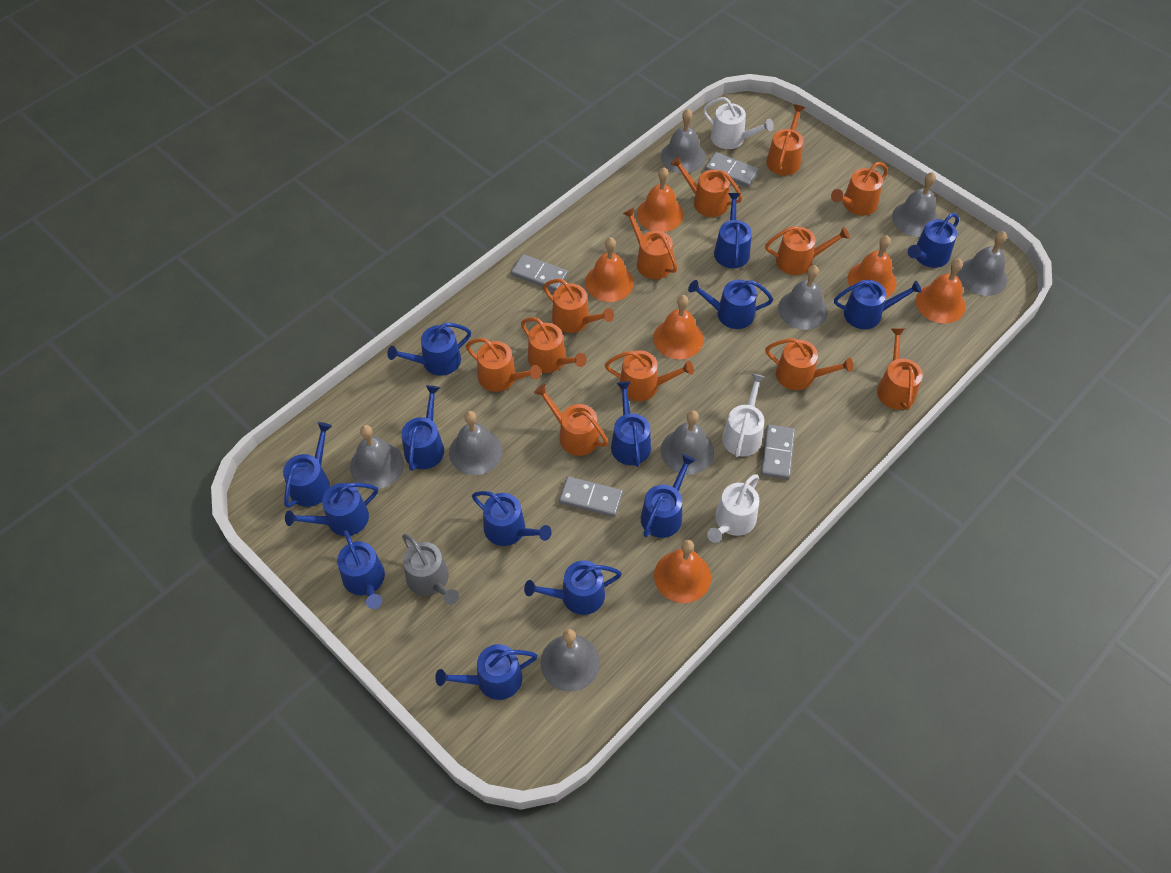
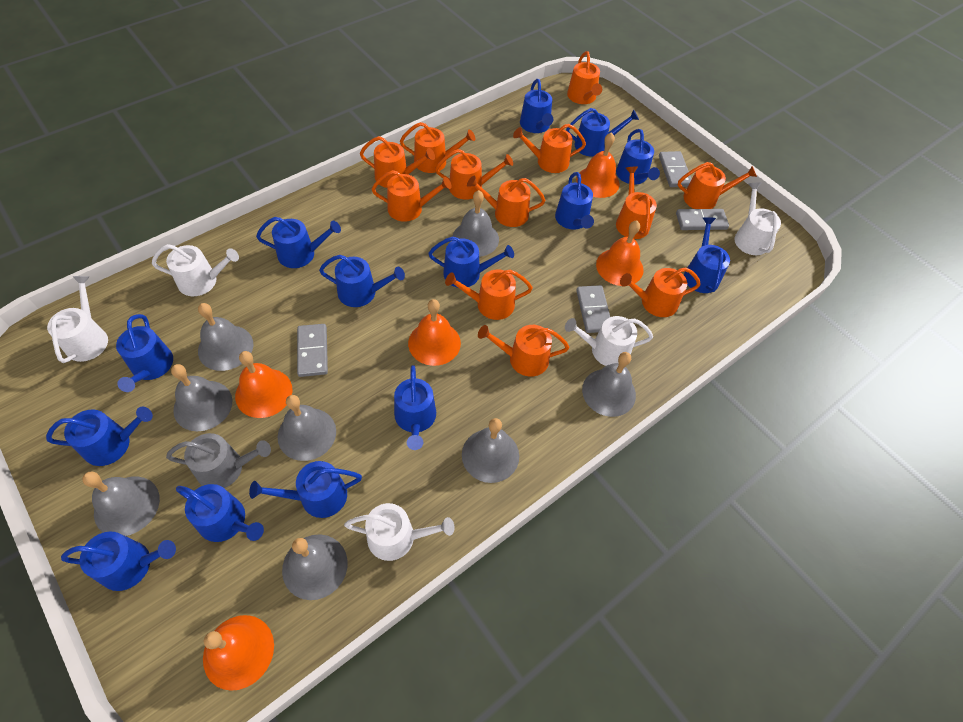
orange bell: 6 -> 5
white watering can: 3 -> 5

